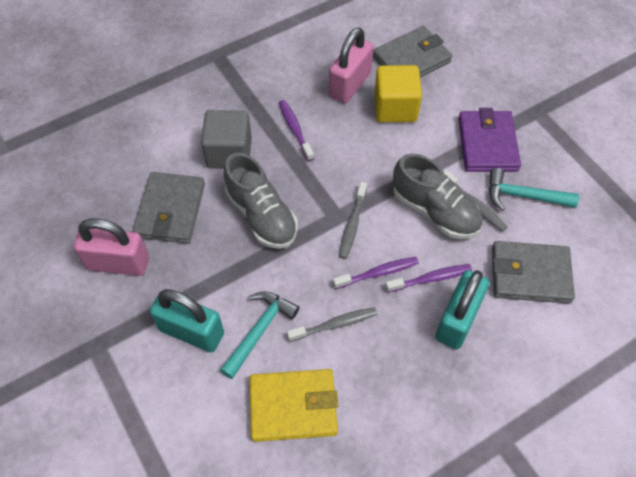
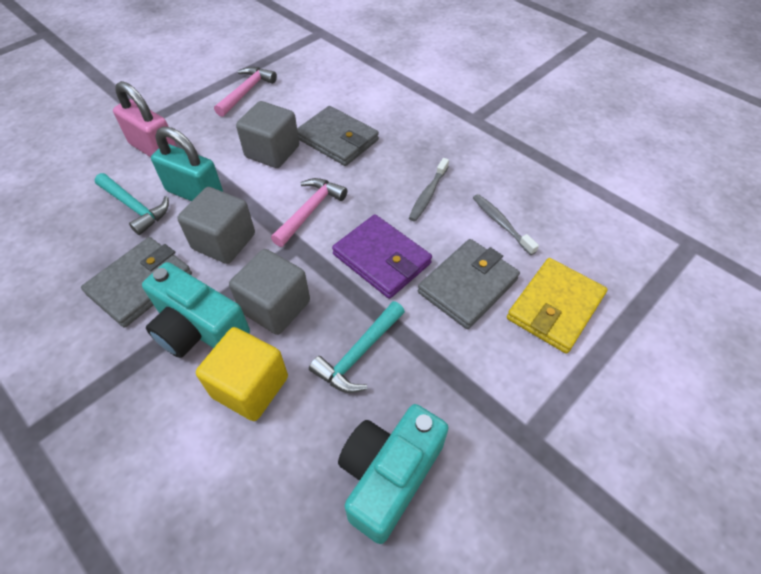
grey cube: 1 -> 3
grey shoe: 2 -> 0
grey toothbrush: 3 -> 2
pink hammer: 0 -> 2
pink padlock: 2 -> 1
purple toothbrush: 3 -> 0
turquoise camera: 0 -> 2
turquoise padlock: 2 -> 1

